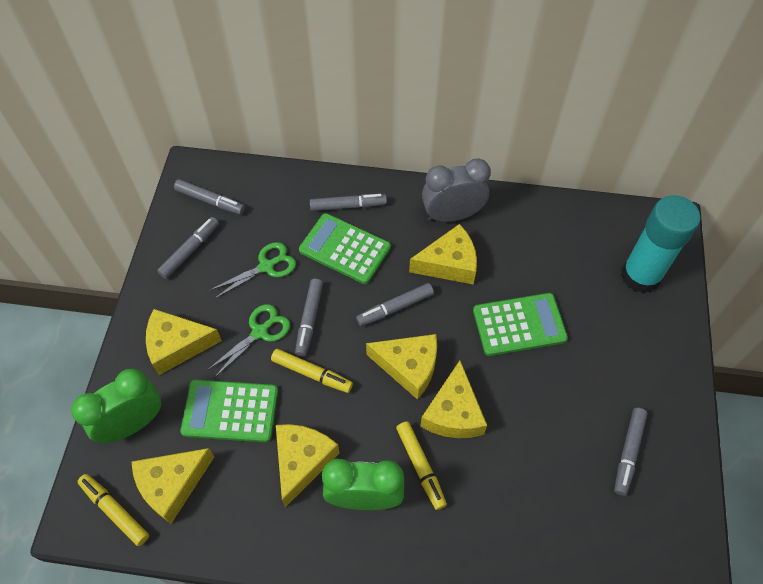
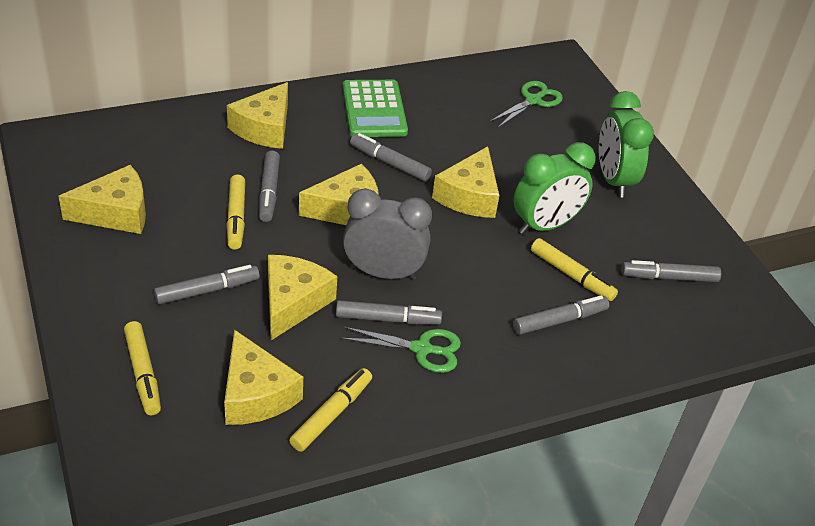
green calculator: 3 -> 1
turquoise glue stick: 1 -> 0
yellow marker: 3 -> 4

